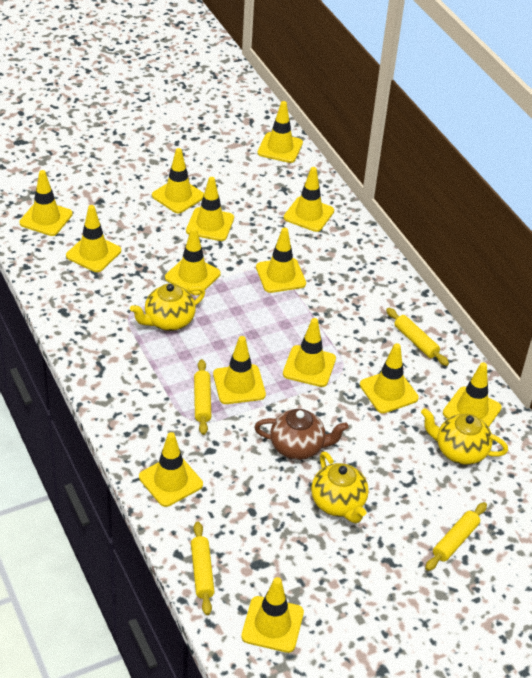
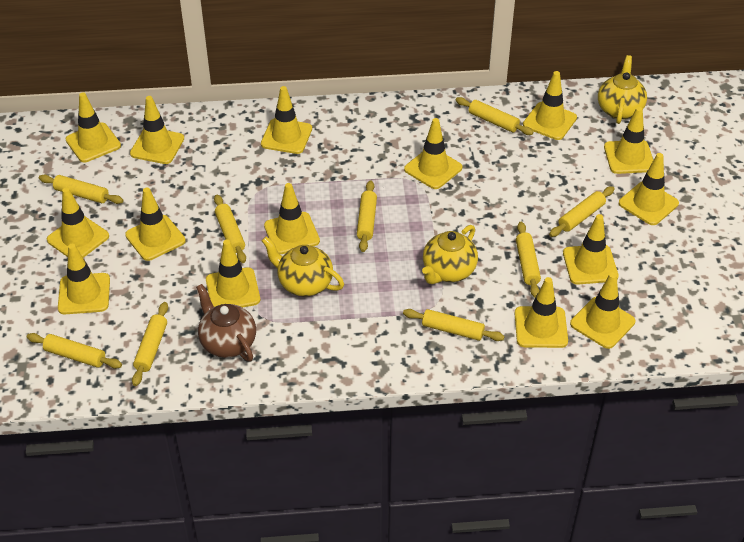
yellow rolling pin: 4 -> 9
yellow traffic cone: 14 -> 15

